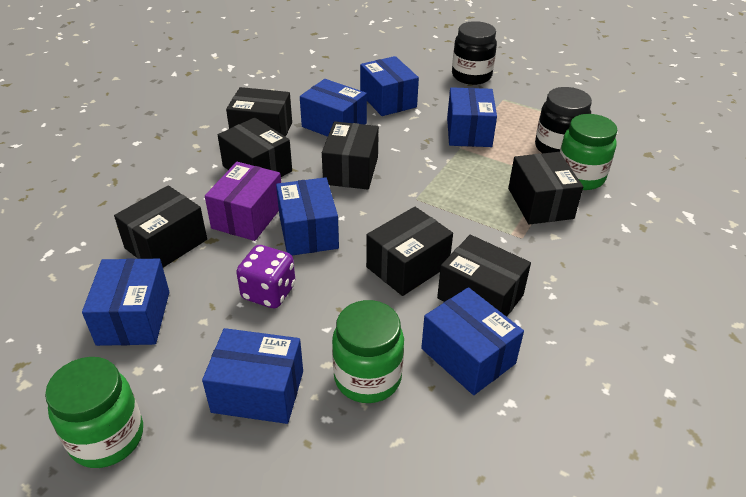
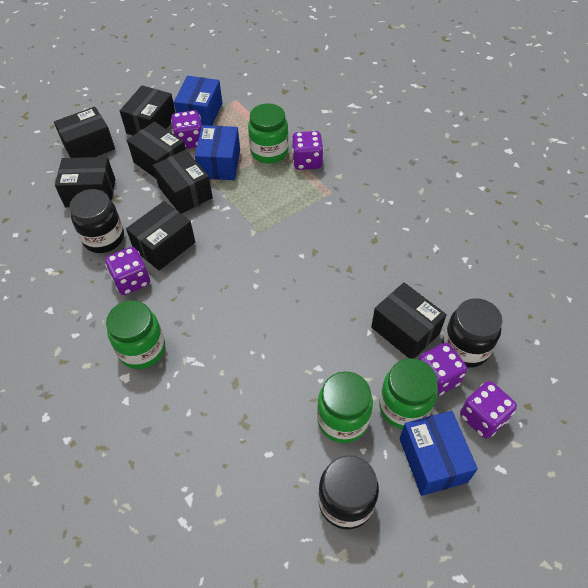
black jar: 2 -> 3
blue box: 7 -> 3
green jar: 3 -> 4
purple box: 1 -> 0
purple dice: 1 -> 5

